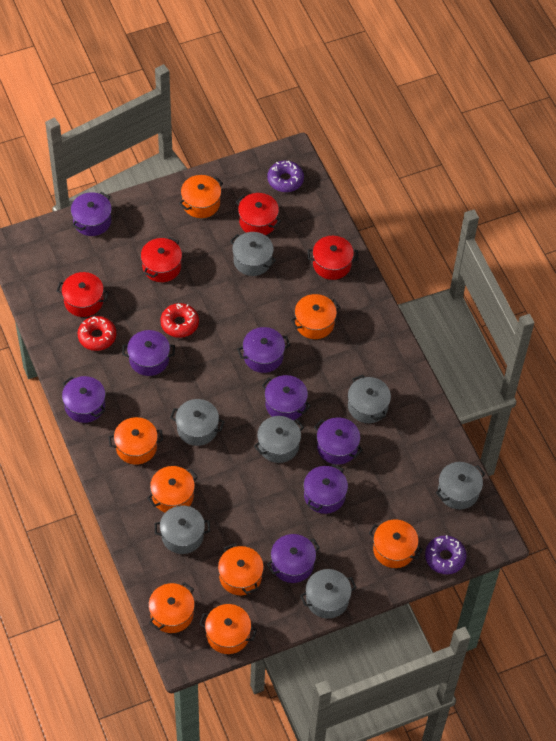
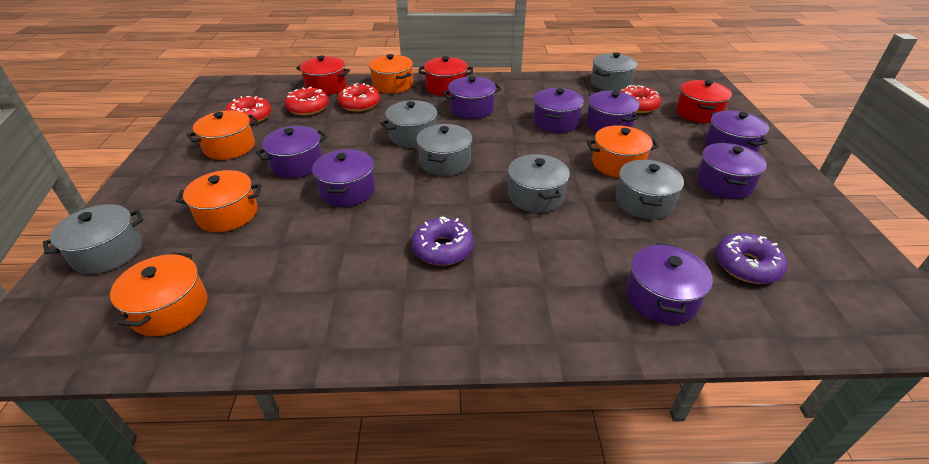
grey pot: 7 -> 6
orange pot: 8 -> 5
red donut: 2 -> 4
red pot: 4 -> 3

